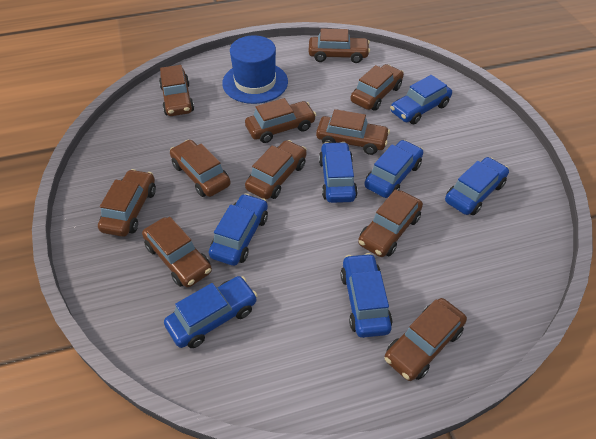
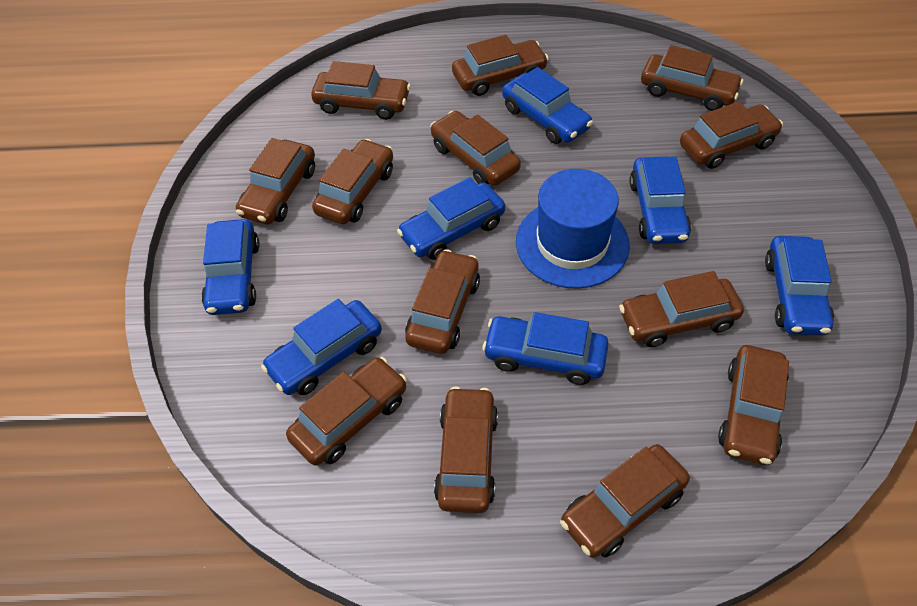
brown car: 11 -> 13

